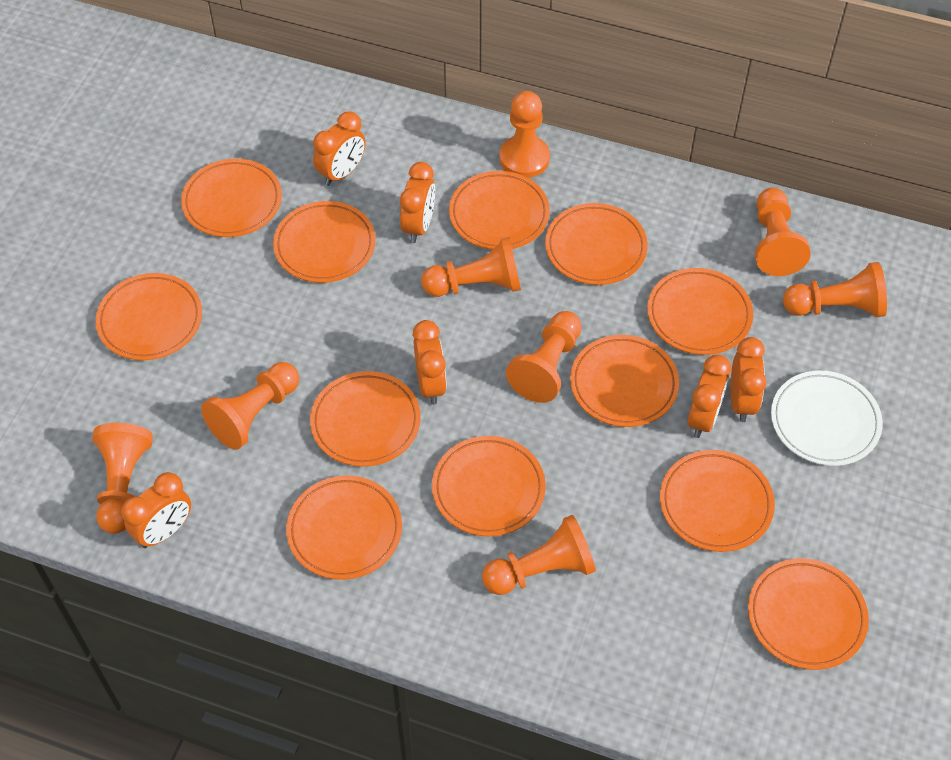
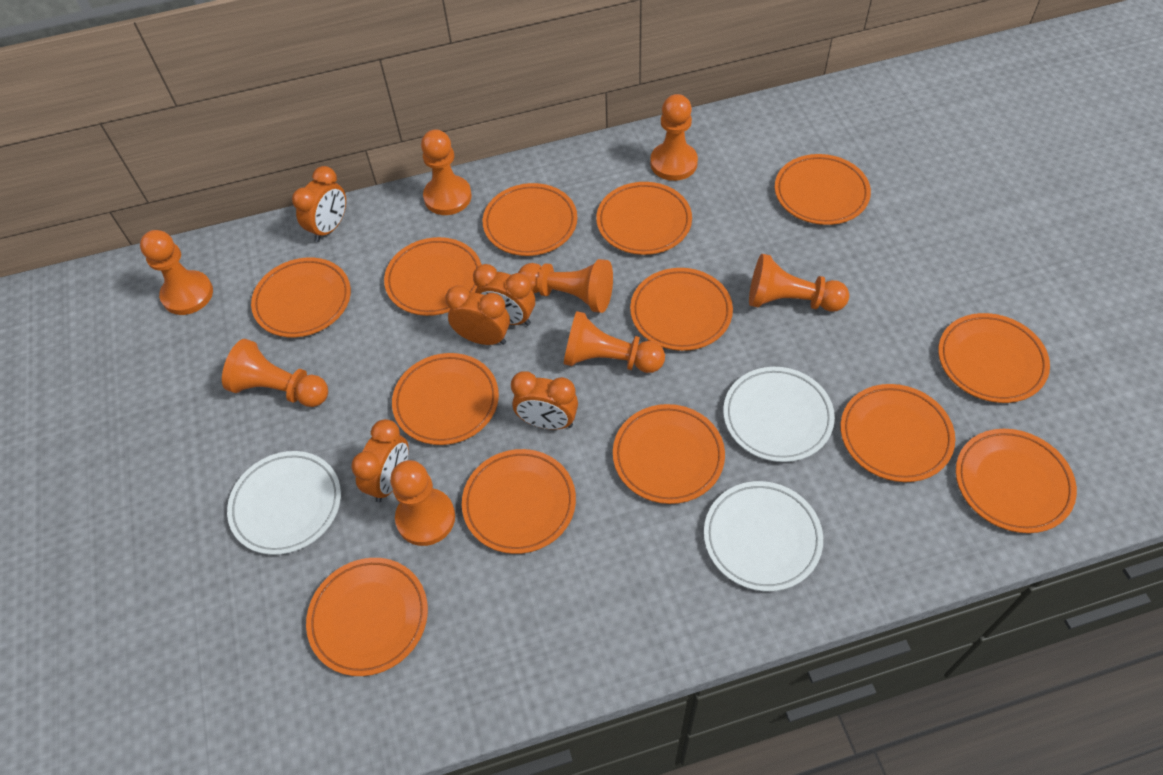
orange clock: 6 -> 5
orange plate: 12 -> 13
white plate: 1 -> 3

